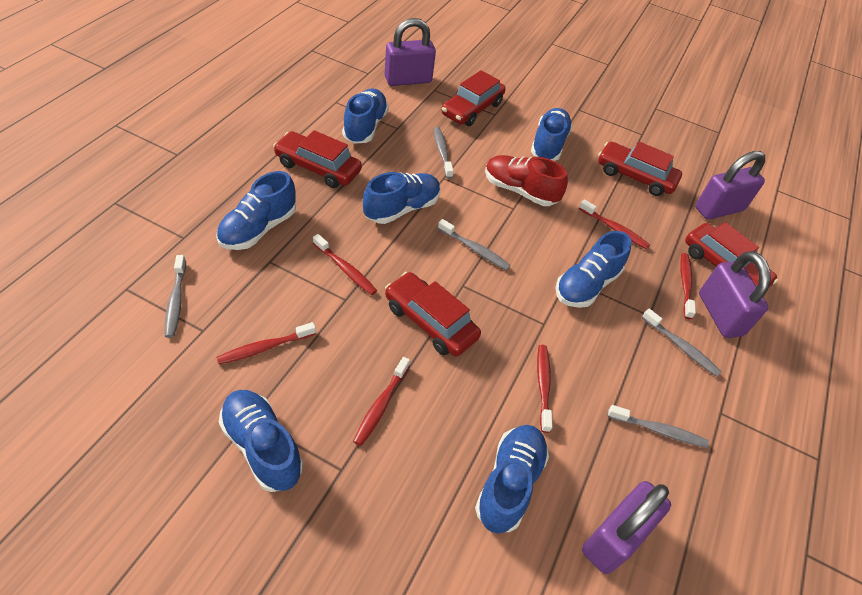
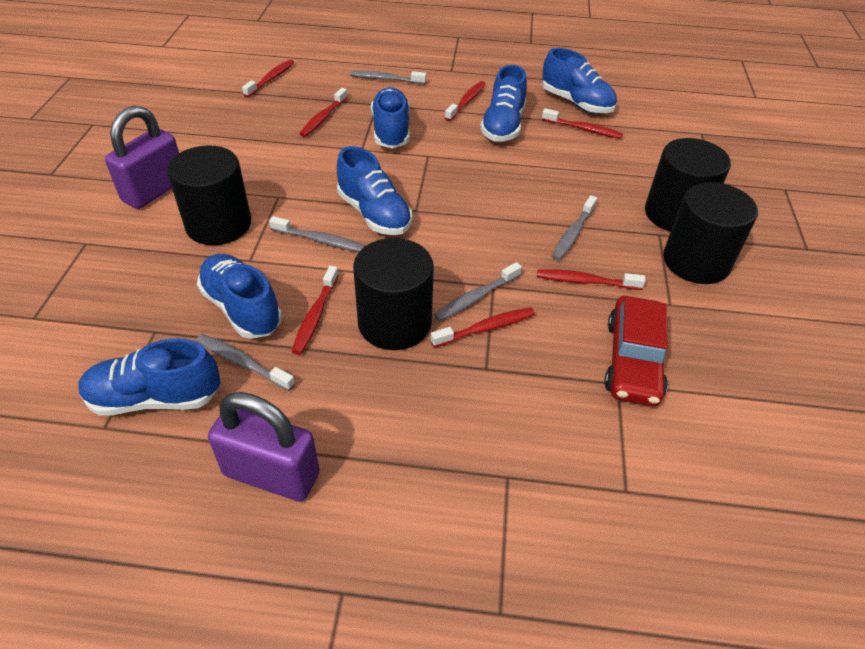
black cylinder: 0 -> 4
blue shoe: 7 -> 6
purple padlock: 4 -> 2
red car: 5 -> 1
red shoe: 1 -> 0
red toothbrush: 6 -> 7

